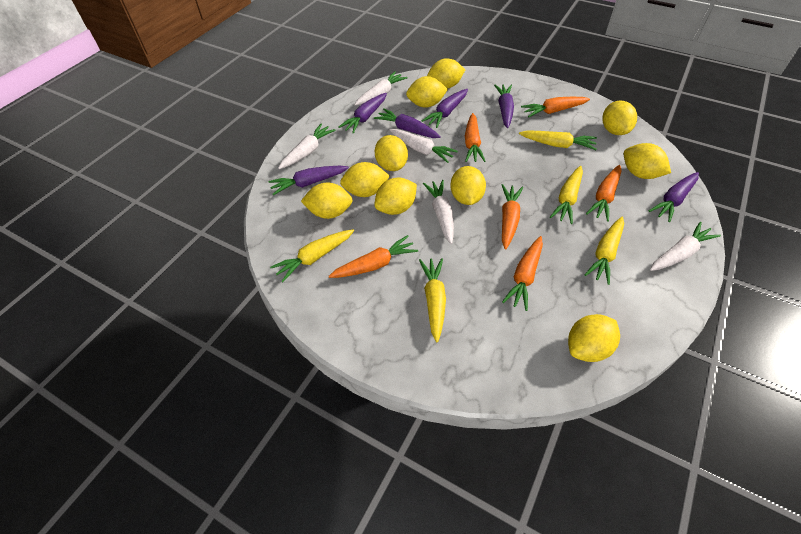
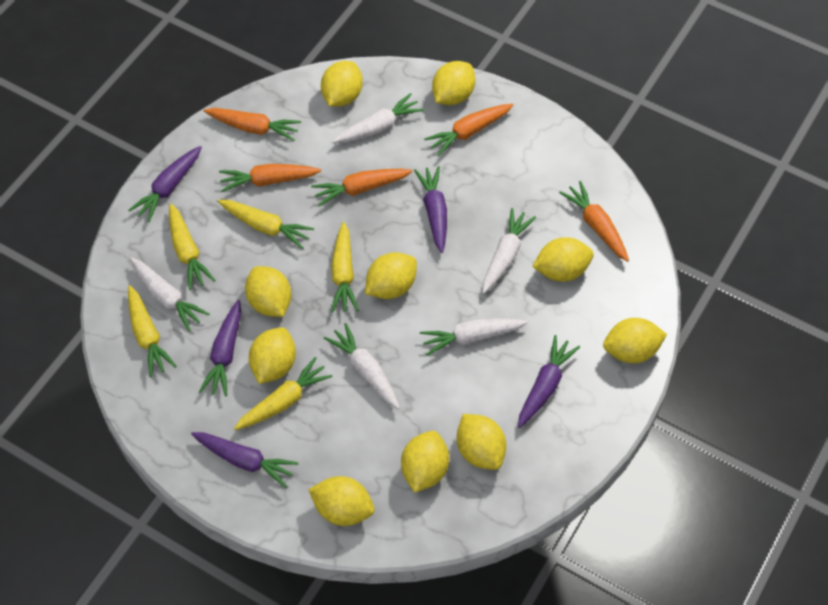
orange carrot: 6 -> 5
purple carrot: 6 -> 5

